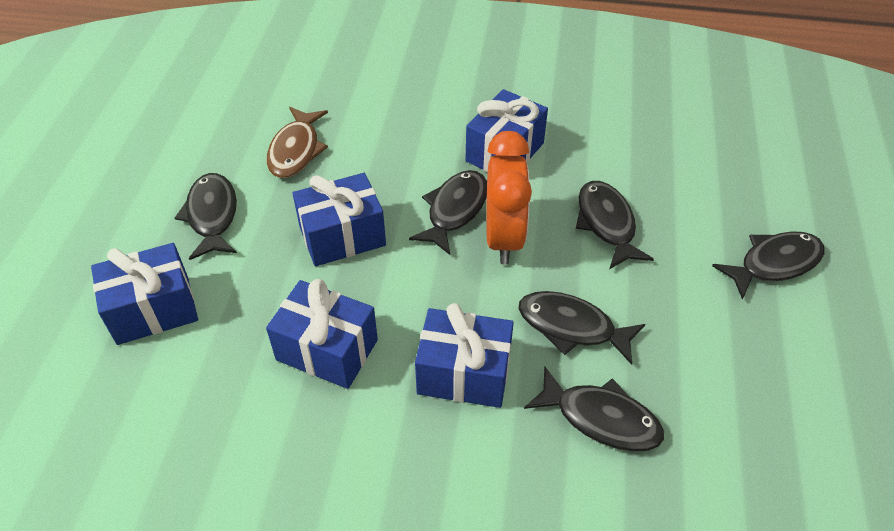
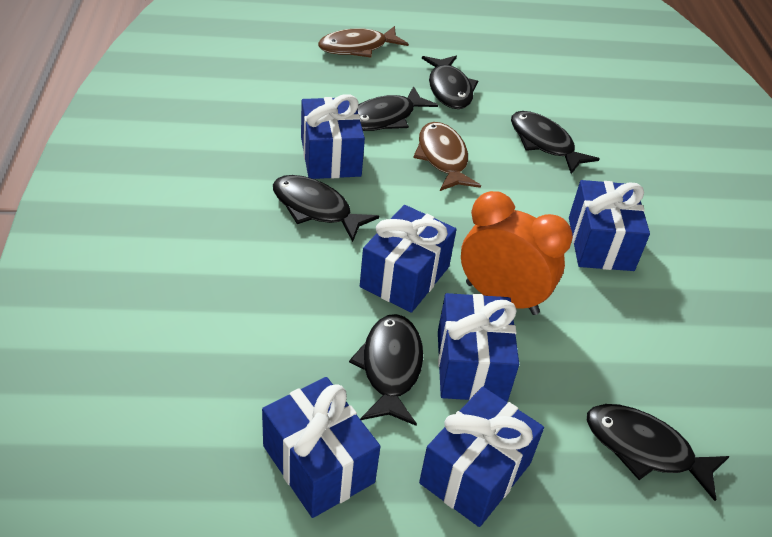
blue gift: 5 -> 6
brown fish: 1 -> 2

